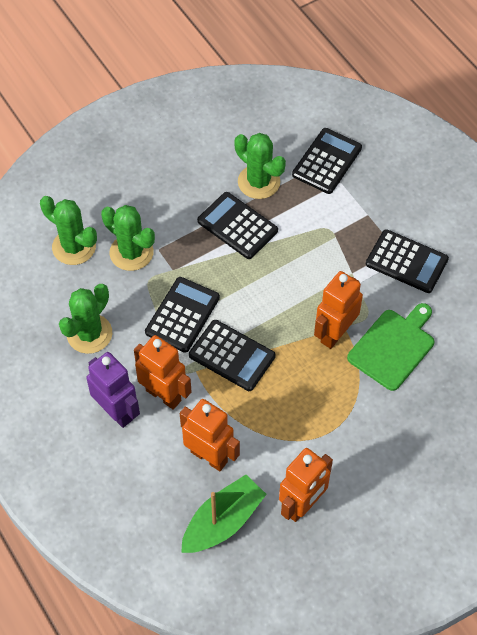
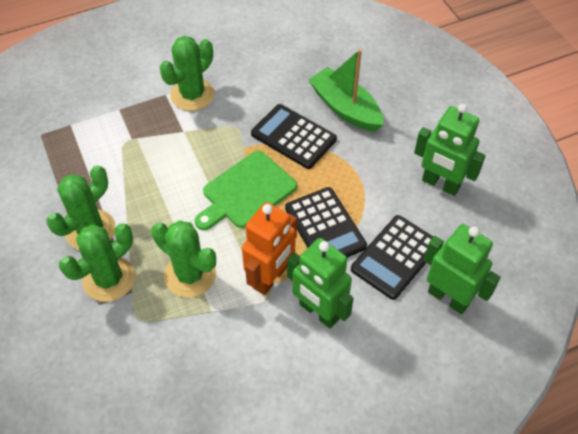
black calculator: 5 -> 3
green robot: 0 -> 3
orange robot: 4 -> 1
purple robot: 1 -> 0

